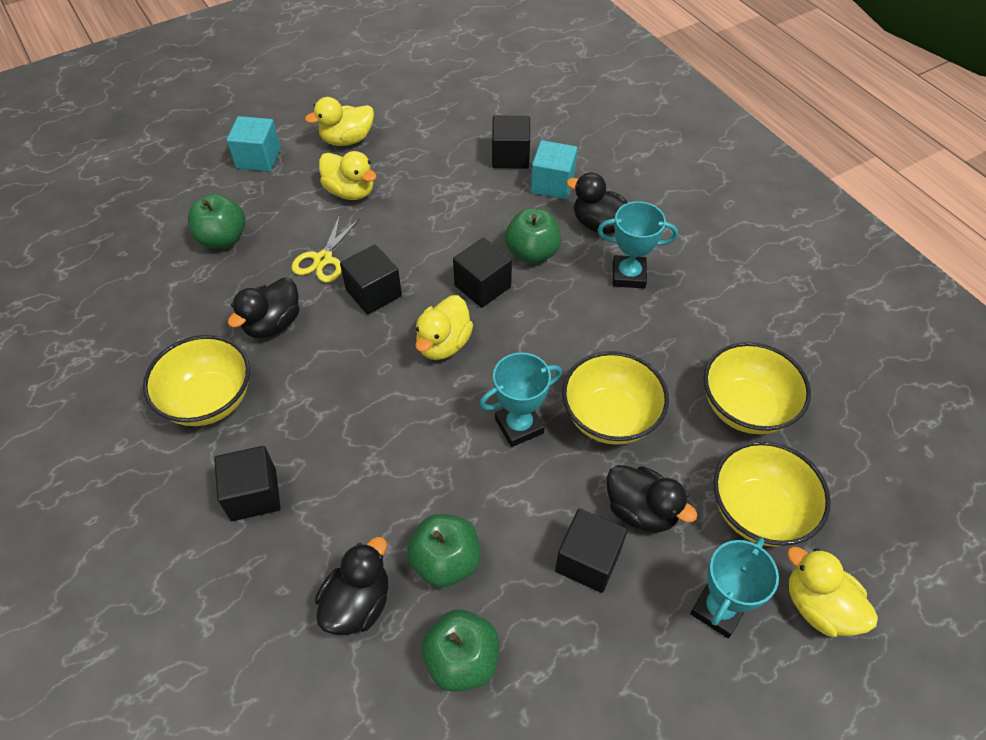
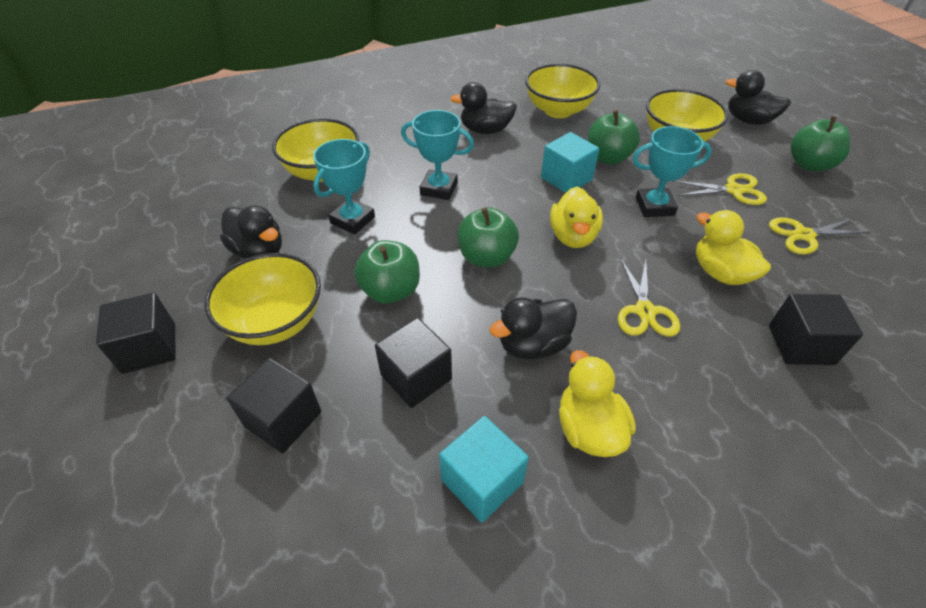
black cube: 5 -> 4
yellow duck: 4 -> 3
yellow scissors: 1 -> 3

